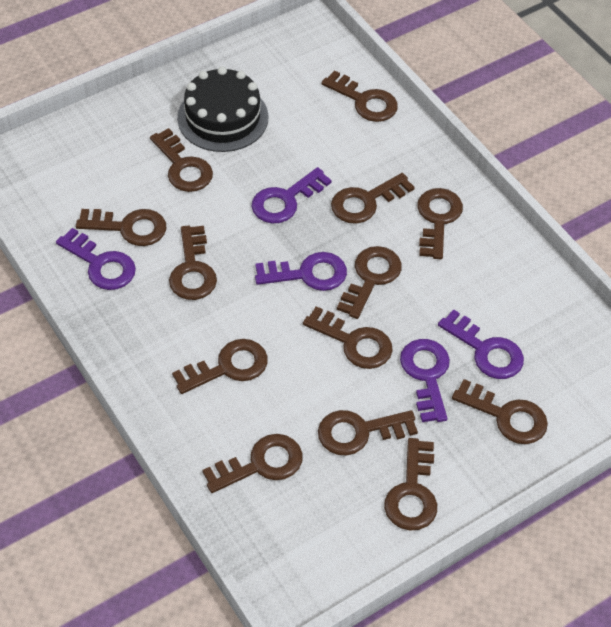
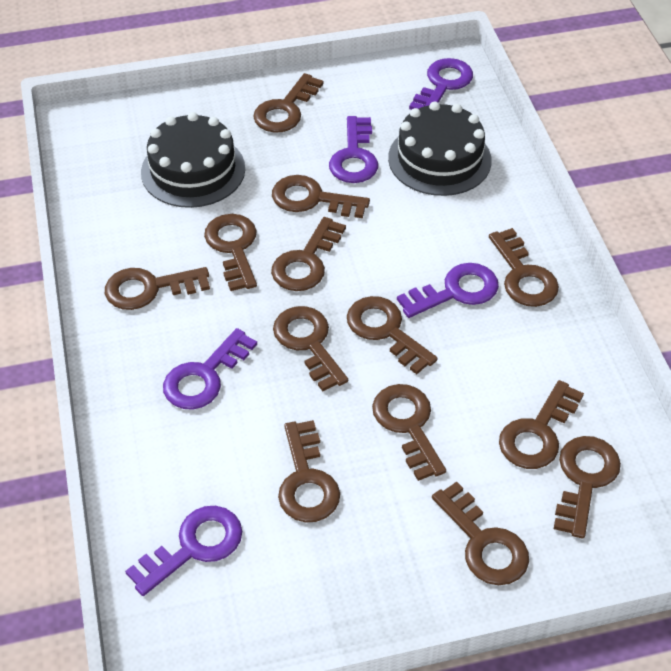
black cake: 1 -> 2

